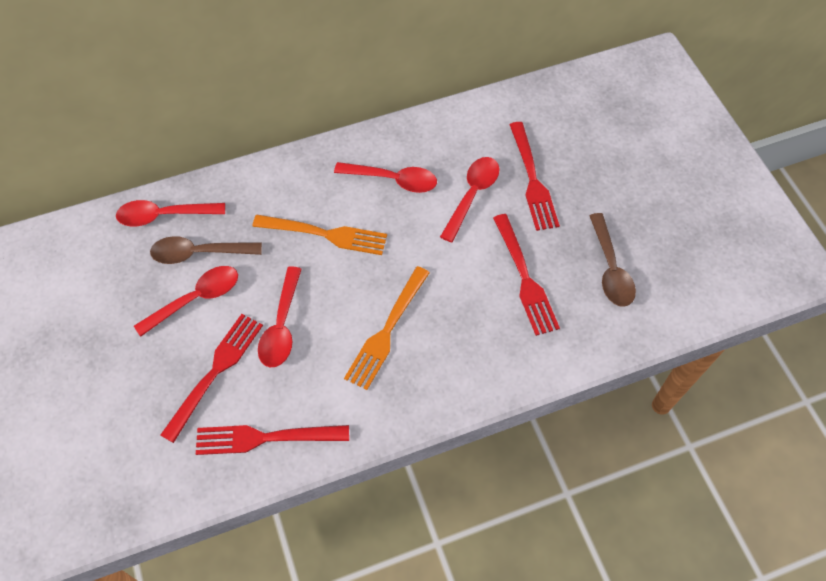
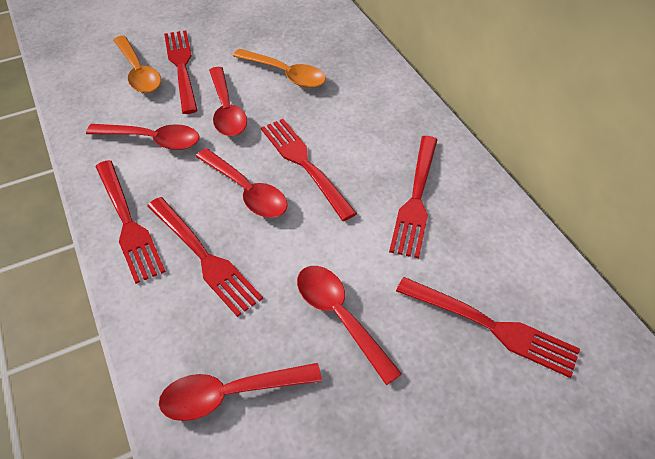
brown spoon: 2 -> 0
orange fork: 2 -> 0
orange spoon: 0 -> 2
red fork: 4 -> 6

